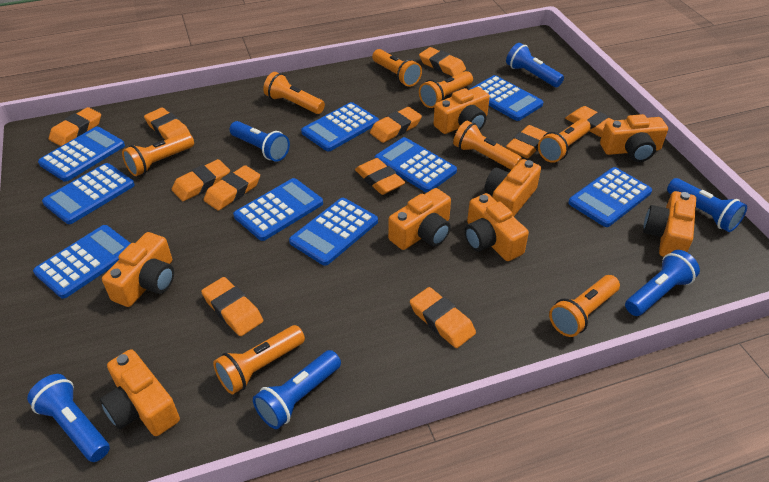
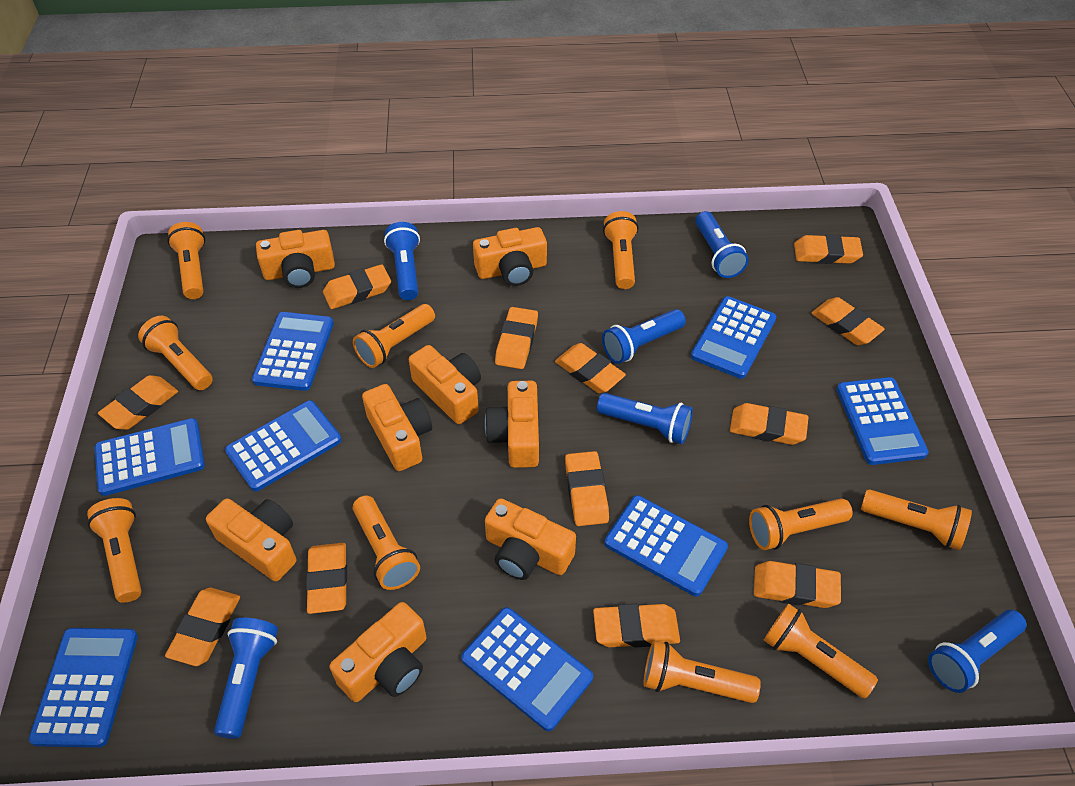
blue calculator: 9 -> 8
orange eraser: 11 -> 12
orange flashlight: 8 -> 10

